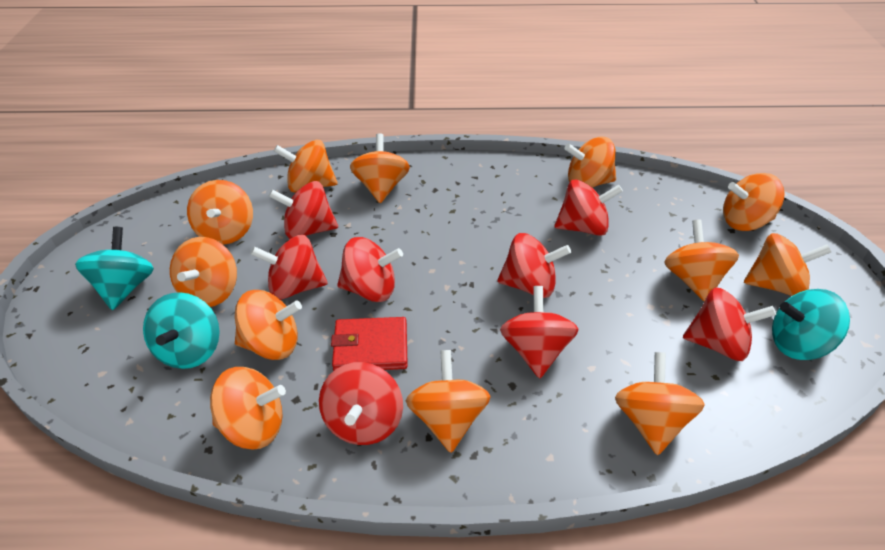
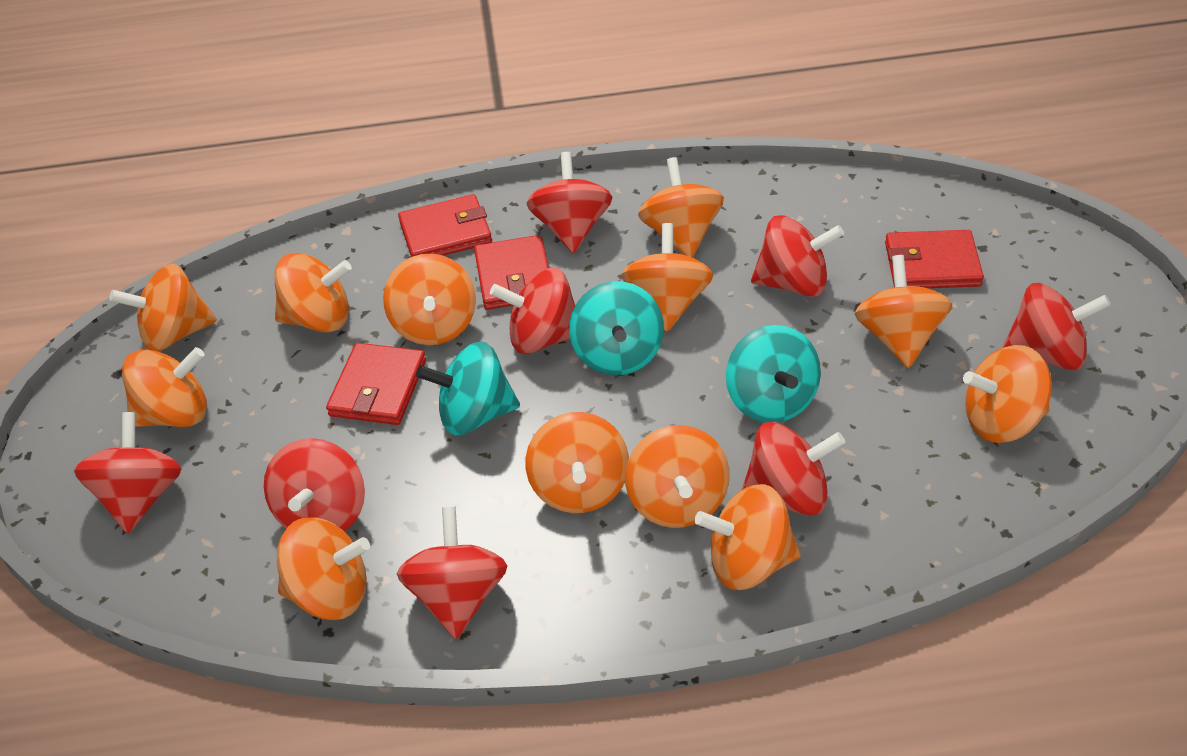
red wallet: 1 -> 4

